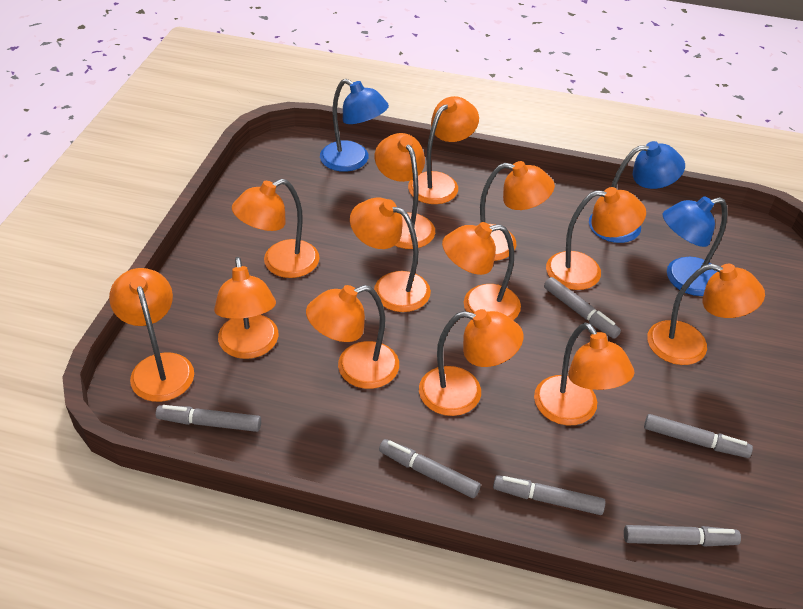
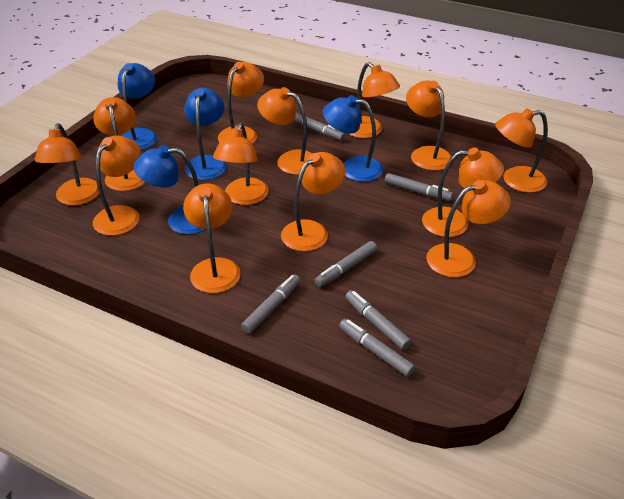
blue lamp: 3 -> 4

